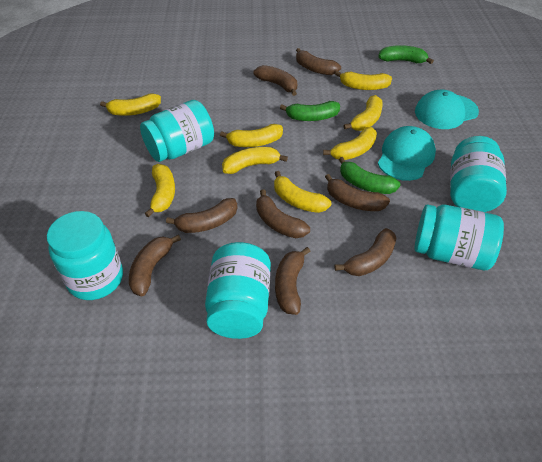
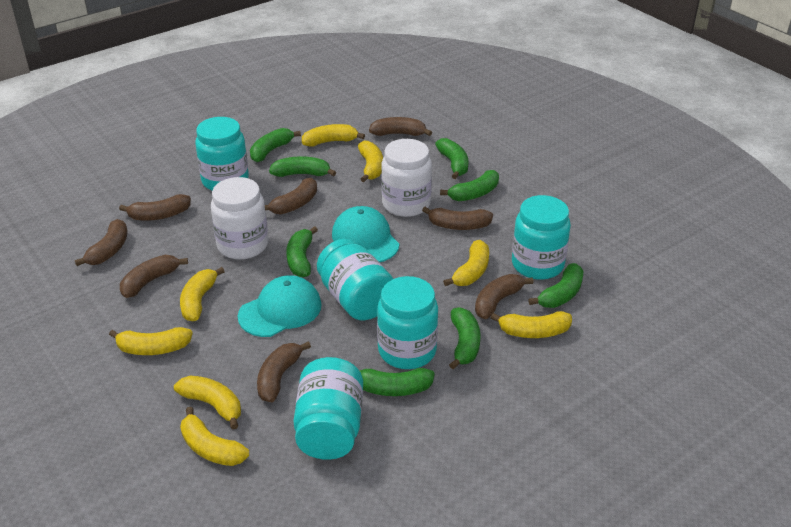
green banana: 3 -> 8
white jar: 0 -> 2

